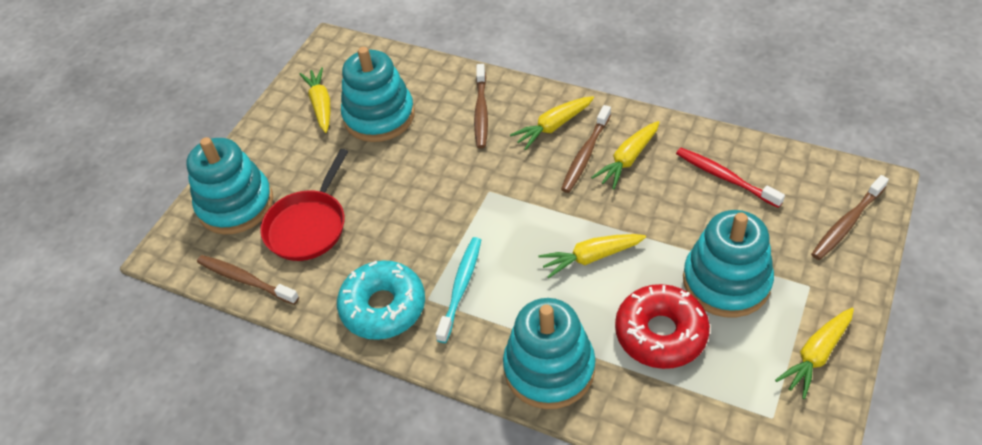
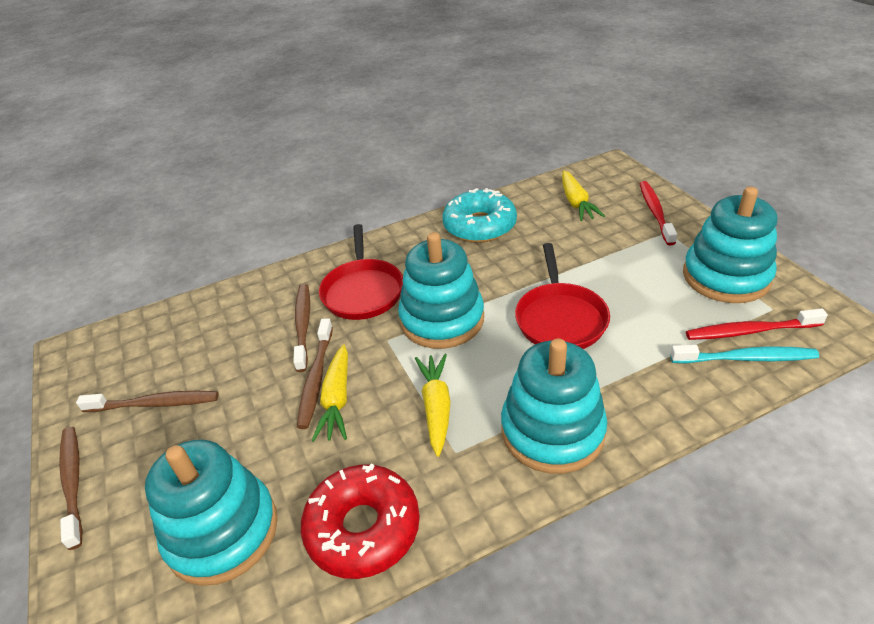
red pan: 1 -> 2
red toothbrush: 1 -> 2
yellow carrot: 5 -> 3

